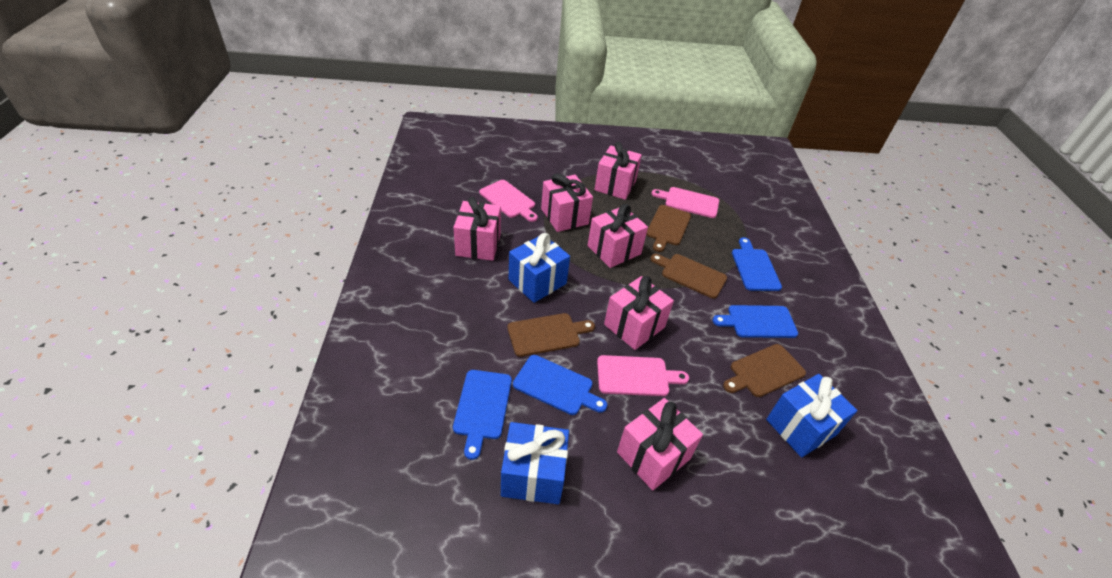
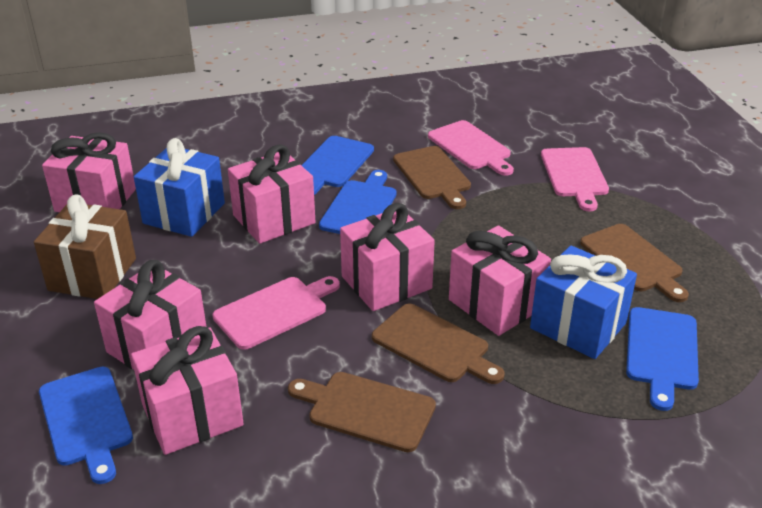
blue gift: 3 -> 2
brown gift: 0 -> 1

